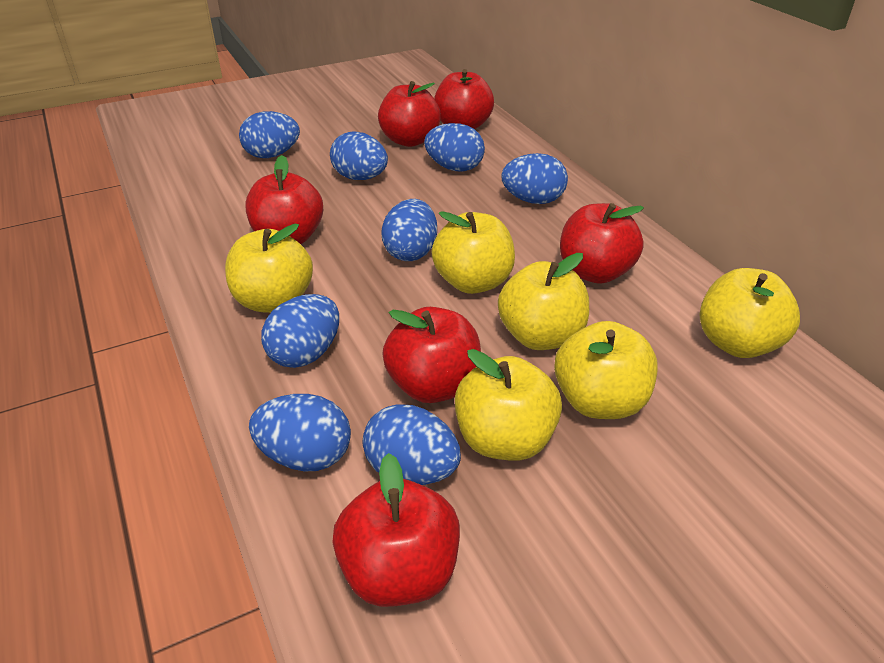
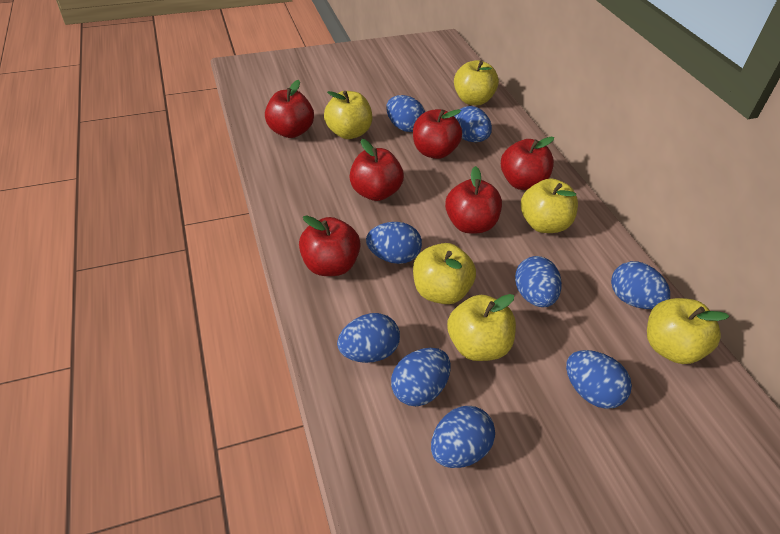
blue egg: 8 -> 9

